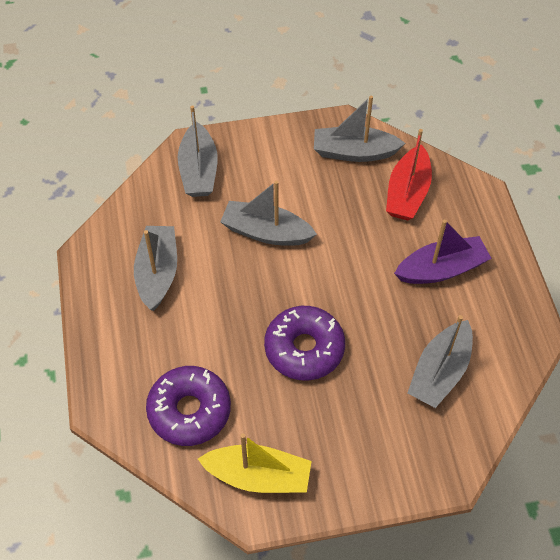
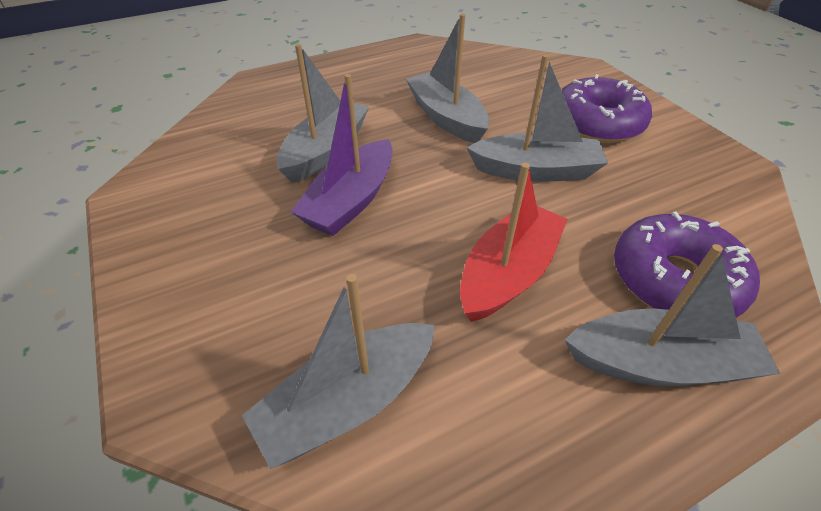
yellow boat: 1 -> 0

